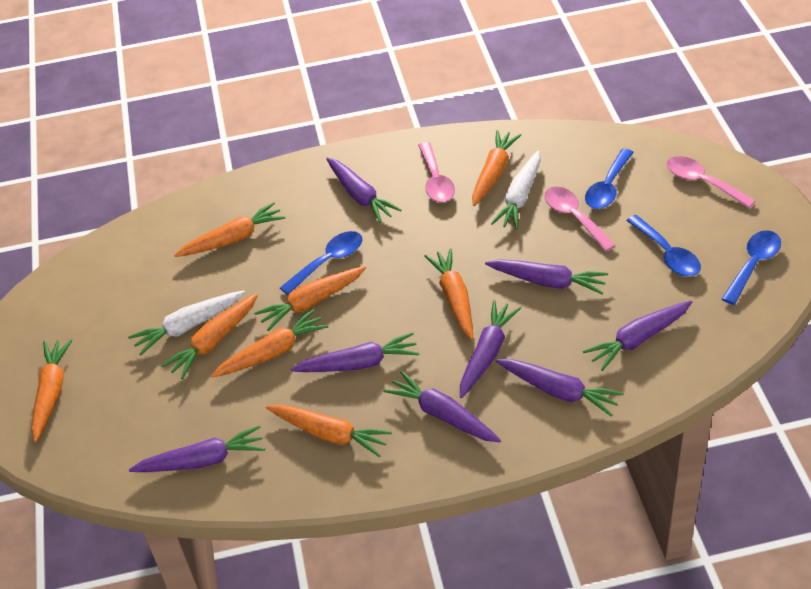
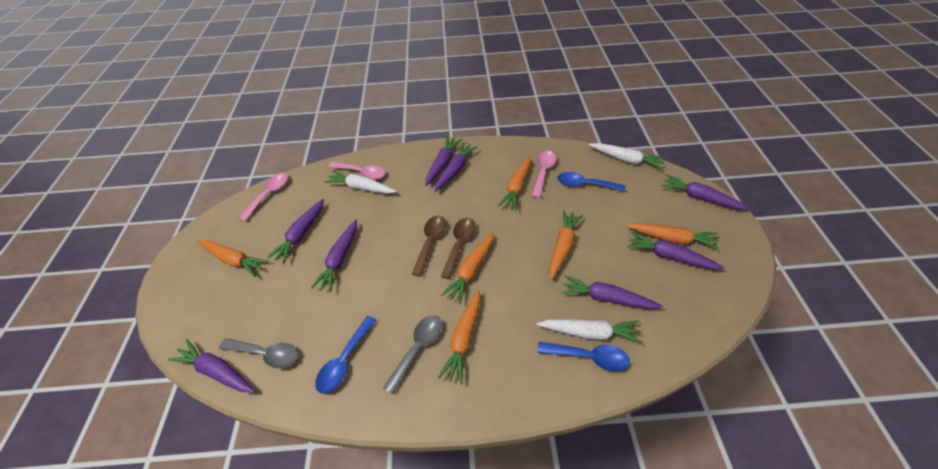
blue spoon: 4 -> 3
brown spoon: 0 -> 2
grey spoon: 0 -> 2
orange carrot: 8 -> 6
white carrot: 2 -> 3

